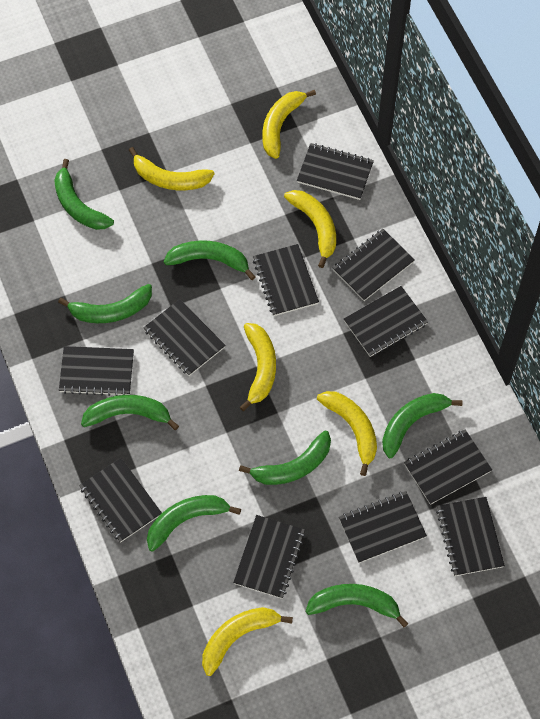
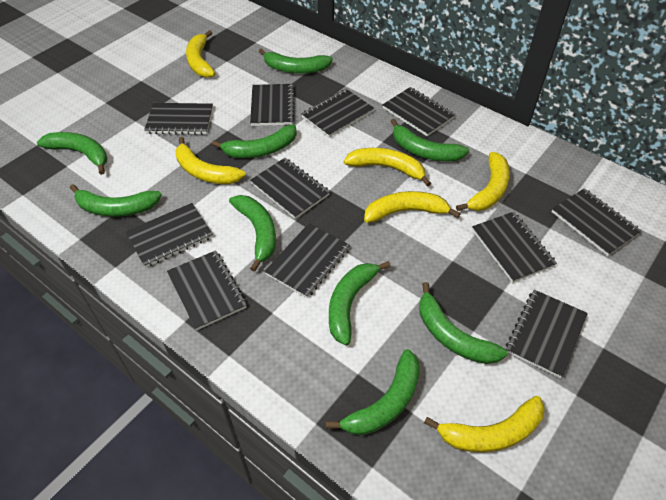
green banana: 8 -> 9

